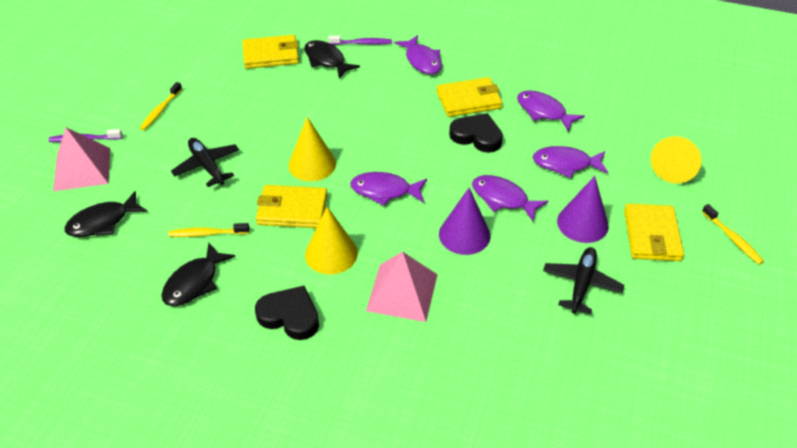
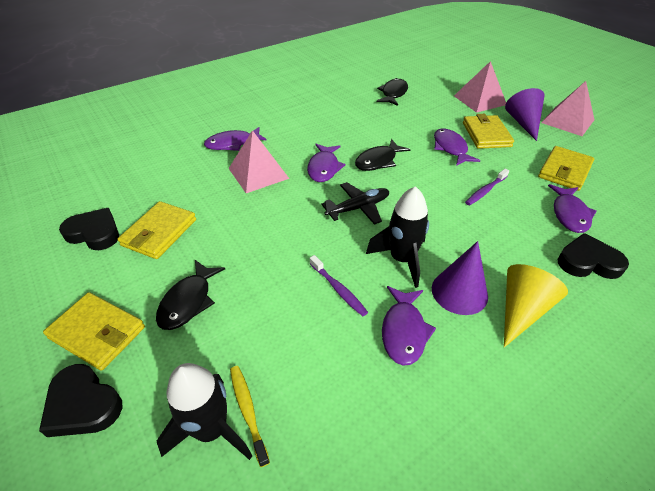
black heart: 2 -> 3
black plane: 2 -> 1
black rocket: 0 -> 2
pink pyramid: 2 -> 3
yellow cone: 3 -> 1
yellow toothbrush: 3 -> 1

